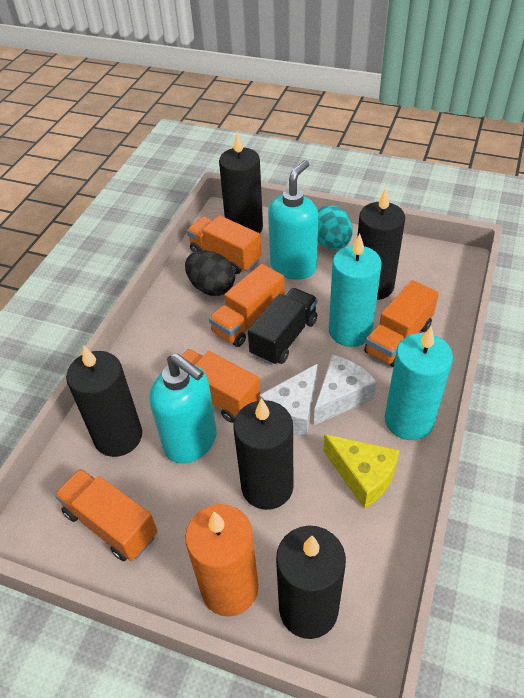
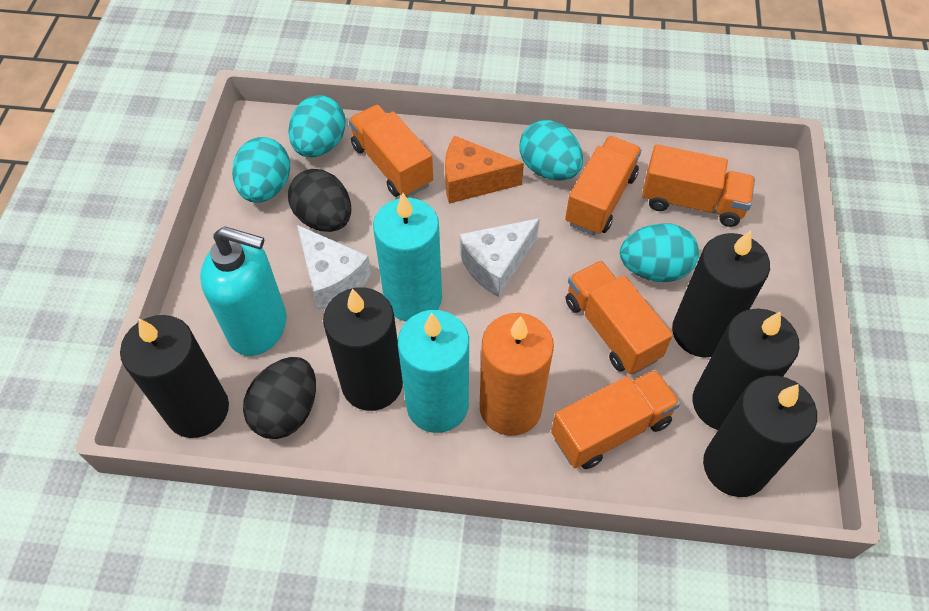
black egg: 1 -> 2
black truck: 1 -> 0
orange cheese: 0 -> 1
turquoise egg: 1 -> 4
turquoise soap dispenser: 2 -> 1
yellow cheese: 1 -> 0

